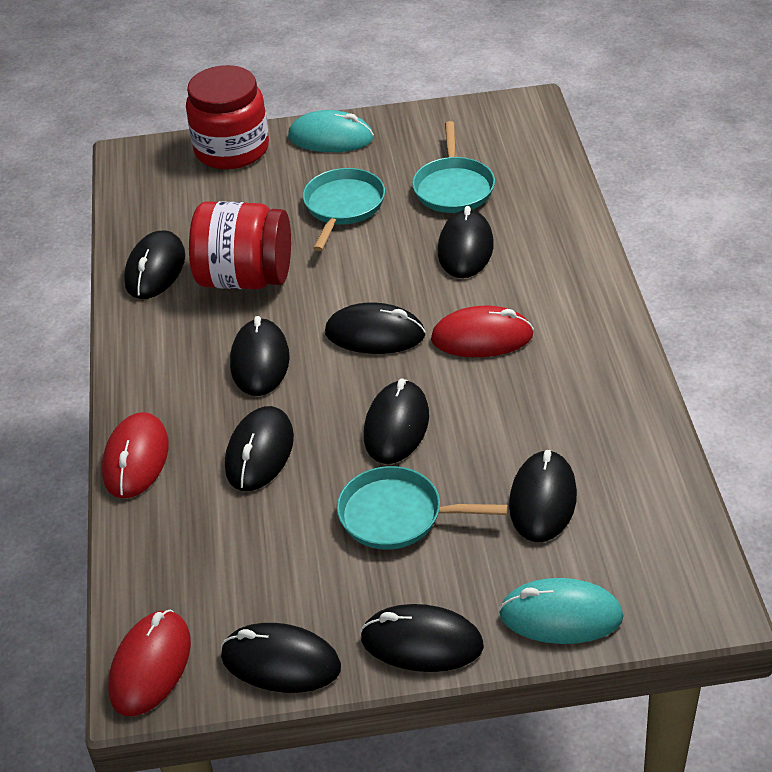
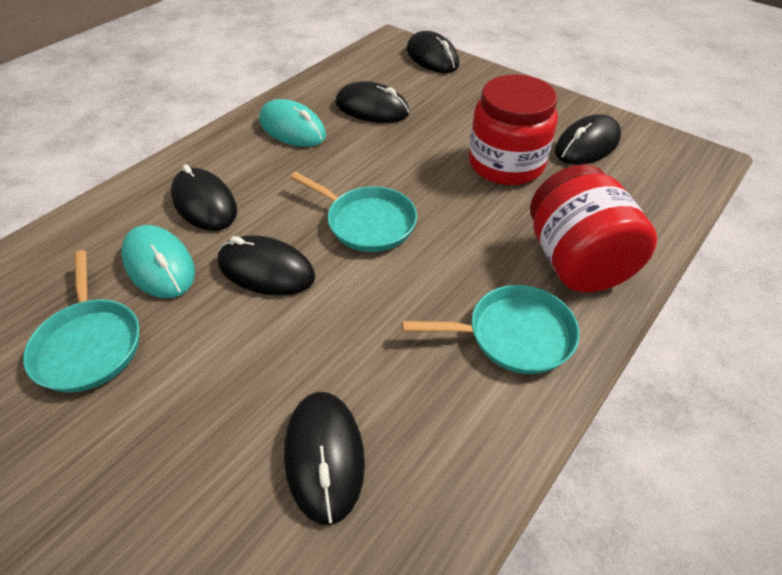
black mouse: 9 -> 6
red mouse: 3 -> 0

